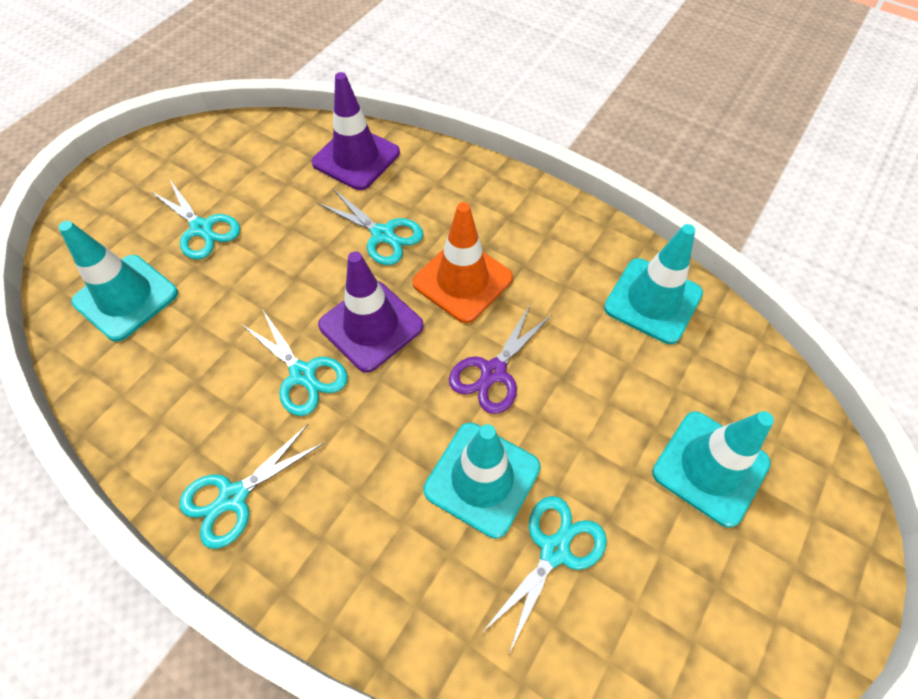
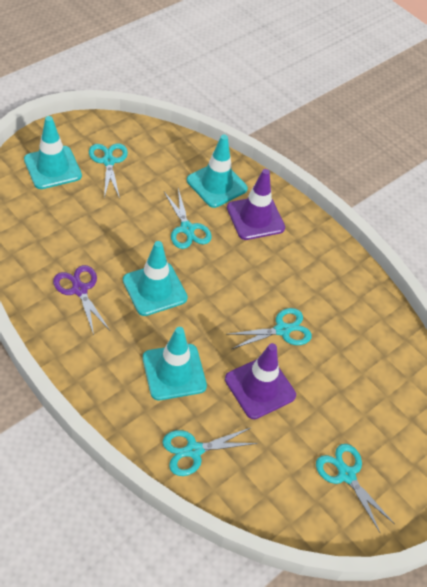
orange traffic cone: 1 -> 0

